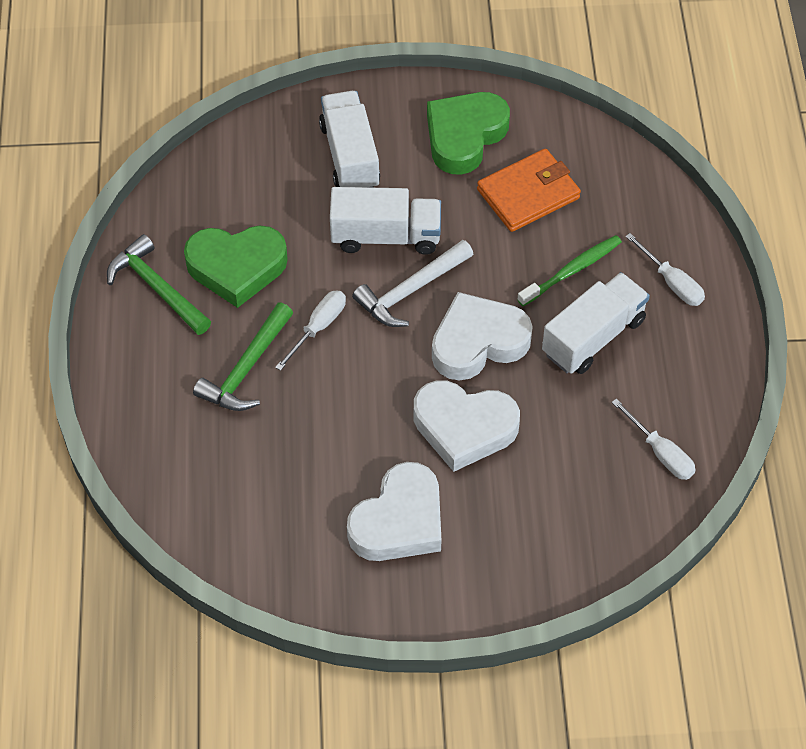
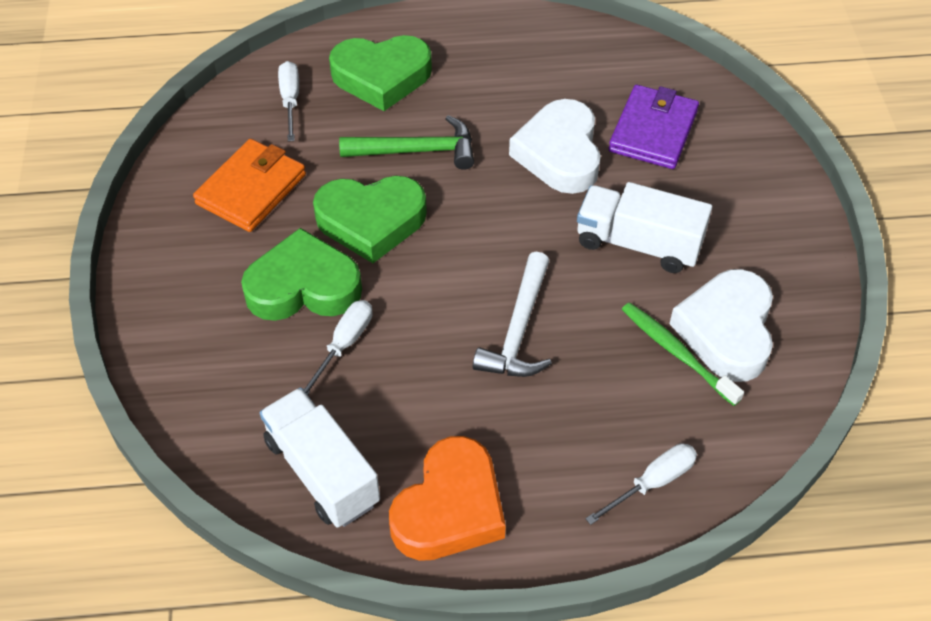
green hammer: 2 -> 1
green heart: 2 -> 3
orange heart: 0 -> 1
purple wallet: 0 -> 1
white heart: 3 -> 2
white truck: 3 -> 2

